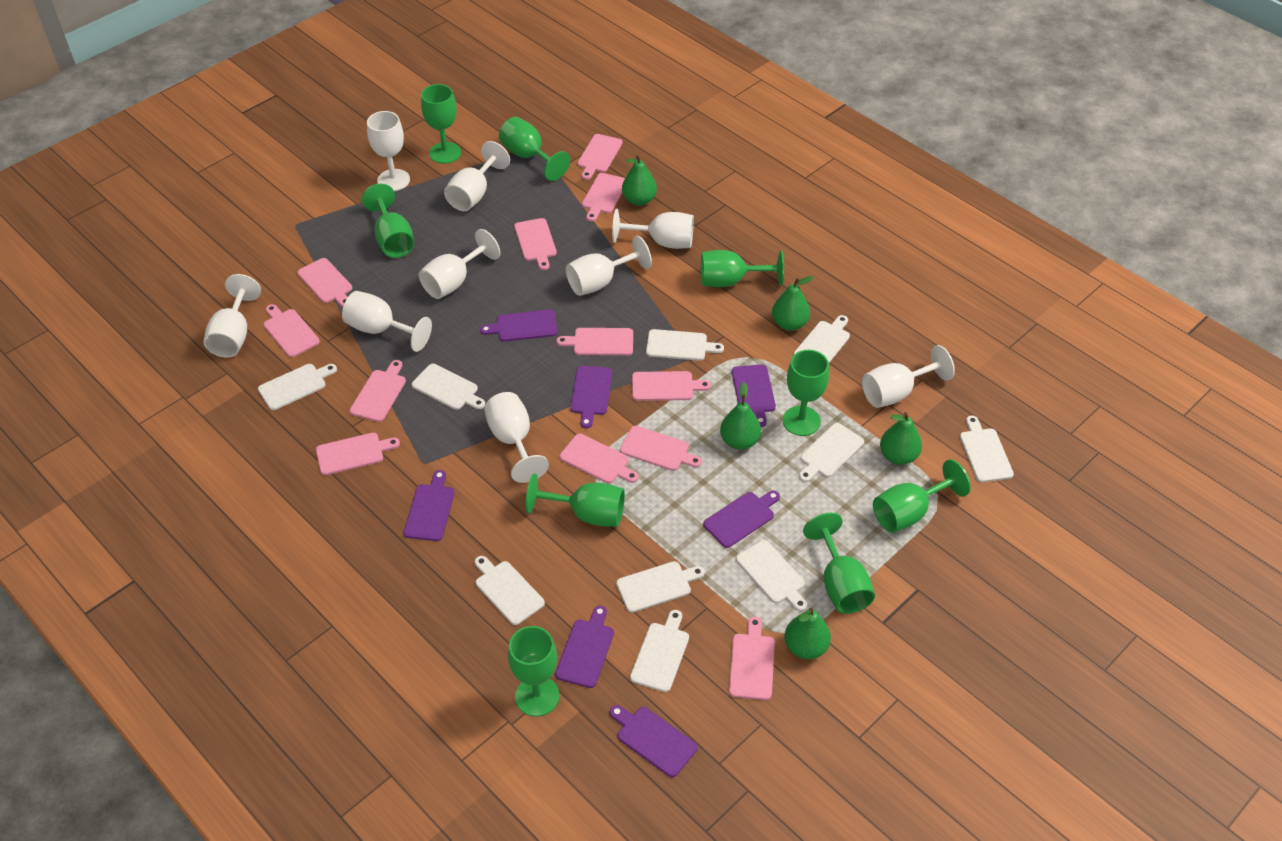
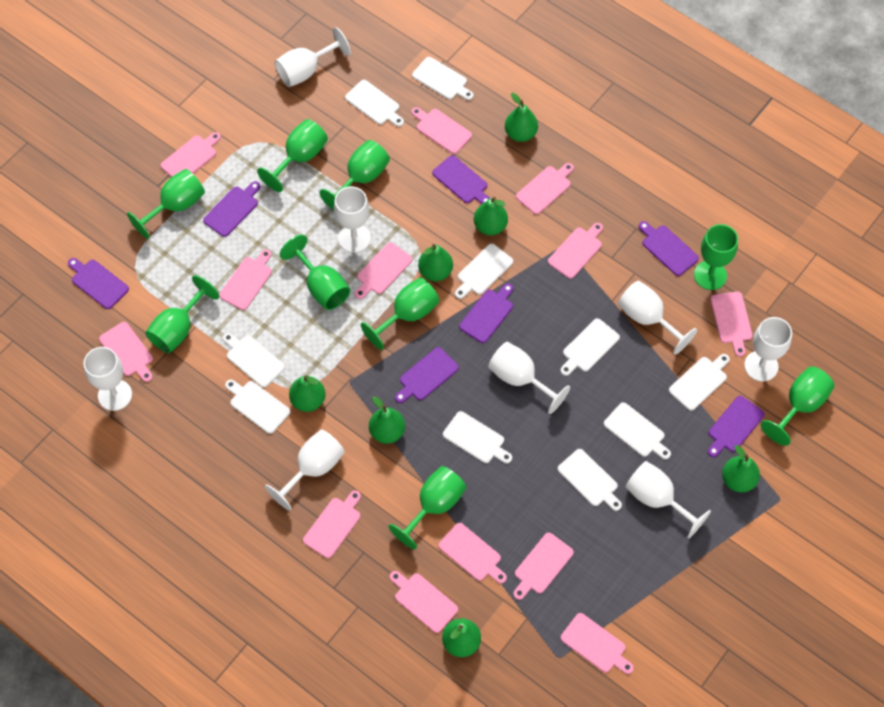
green pear: 5 -> 7
pink cutting board: 12 -> 13
white goblet: 9 -> 8

